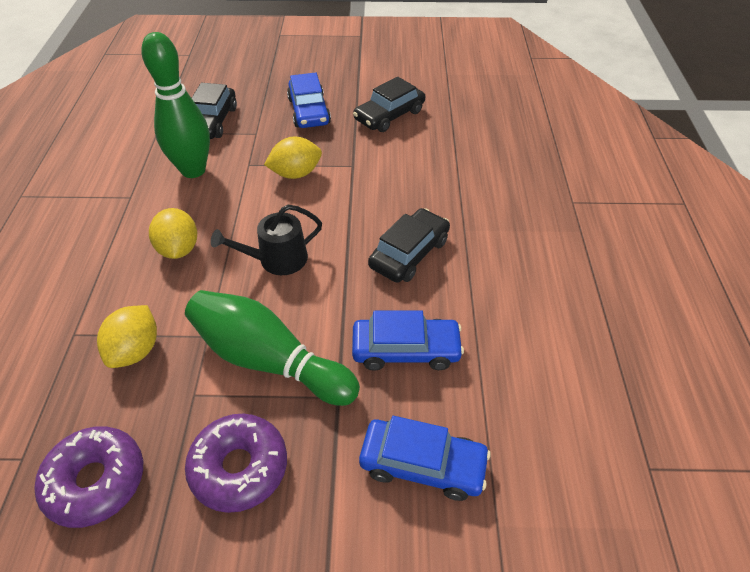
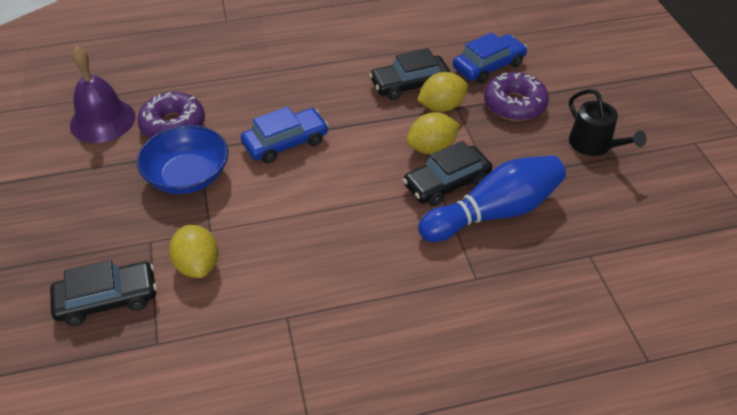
blue bowl: 0 -> 1
blue bowling pin: 0 -> 1
blue car: 3 -> 2
green bowling pin: 2 -> 0
purple bell: 0 -> 1

